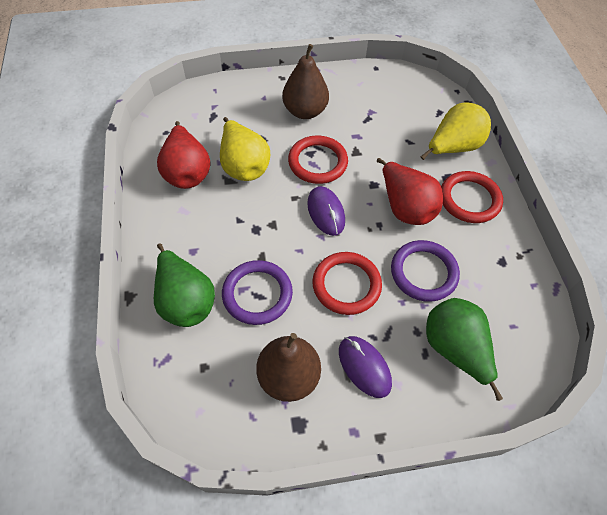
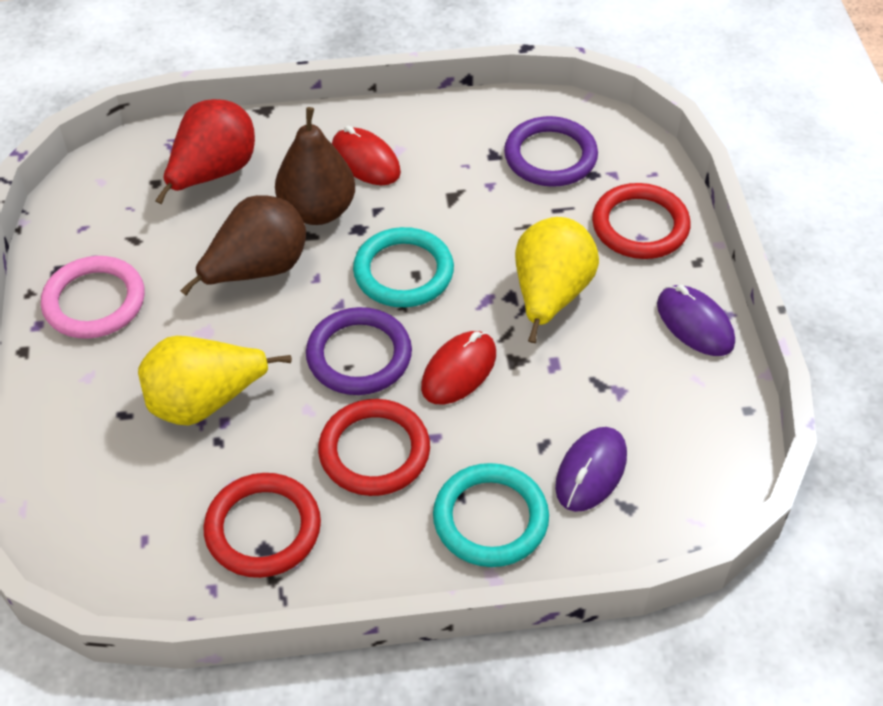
green pear: 2 -> 0
pink ring: 0 -> 1
red mouse: 0 -> 2
red pear: 2 -> 1
turquoise ring: 0 -> 2

